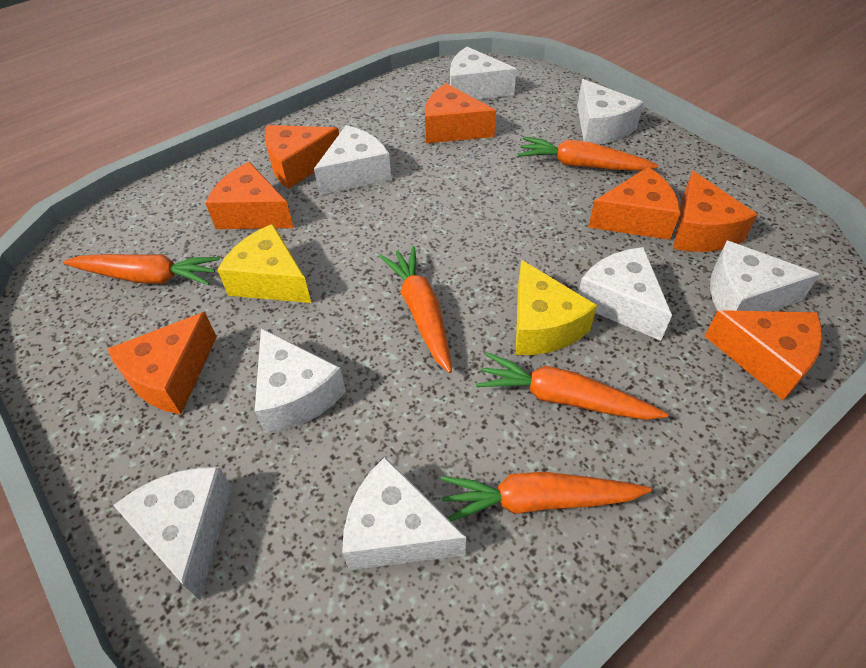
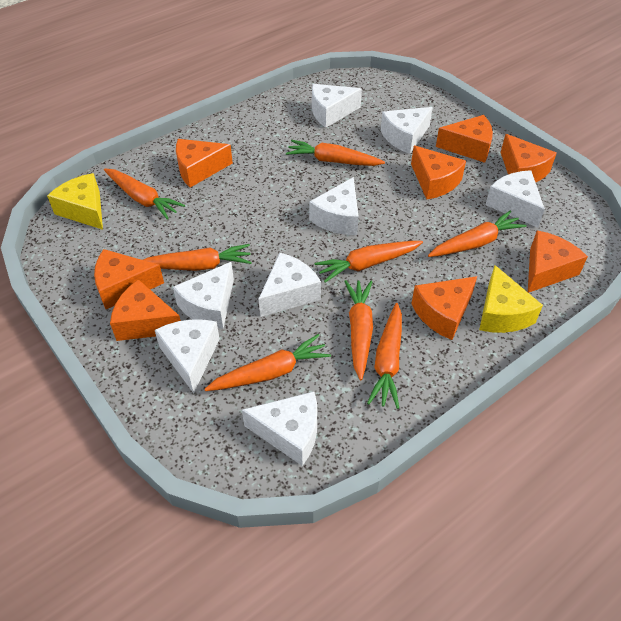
orange carrot: 5 -> 8
orange cheese: 7 -> 8

